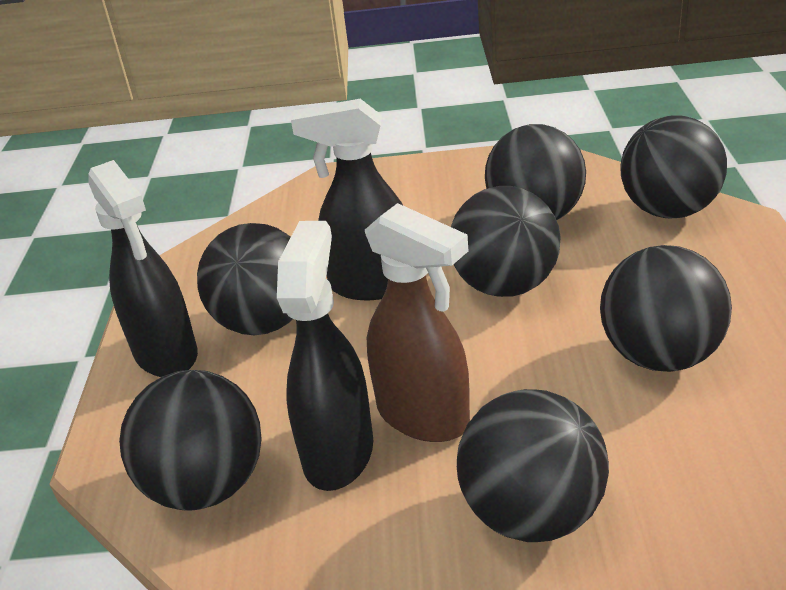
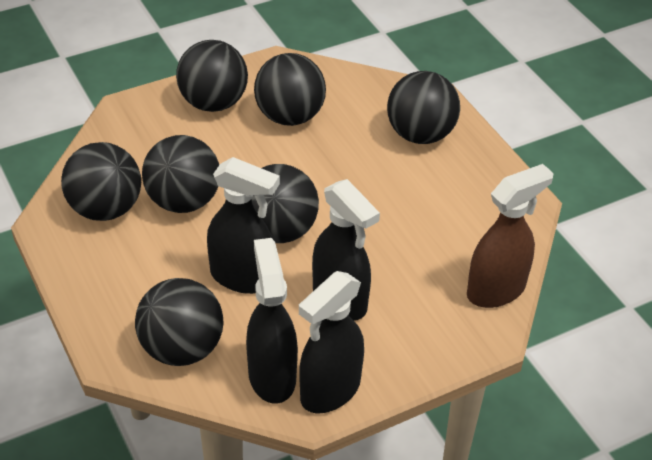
black spray bottle: 3 -> 4

